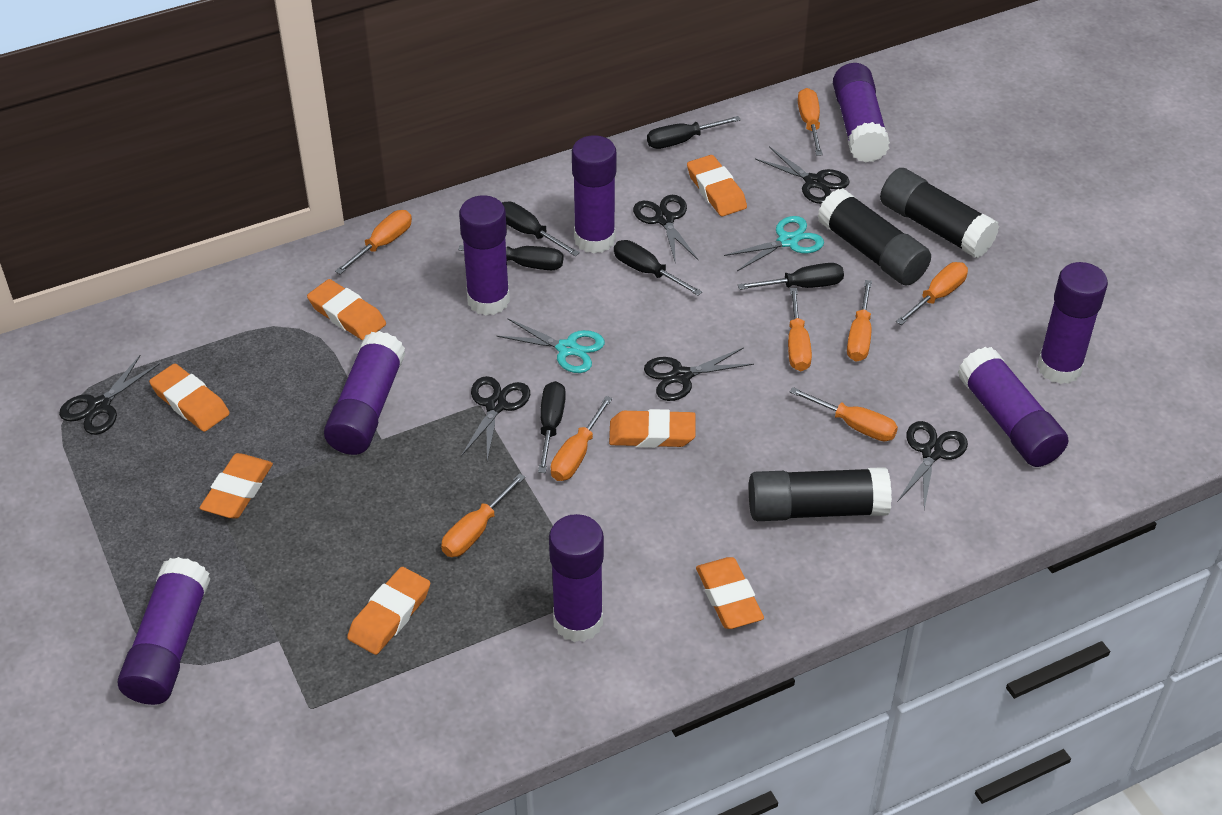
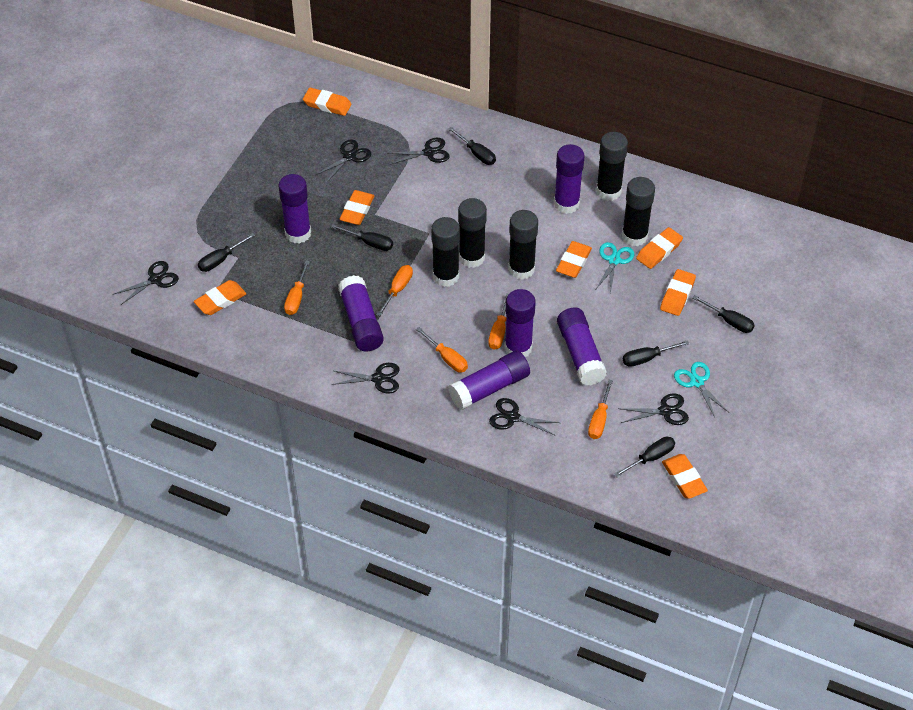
black glue stick: 3 -> 5
orange screwdriver: 8 -> 5
purple glue stick: 8 -> 6

